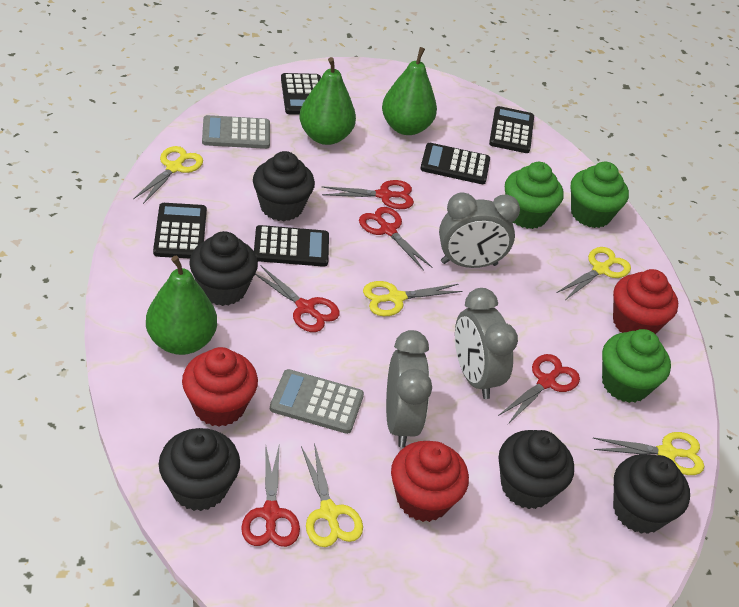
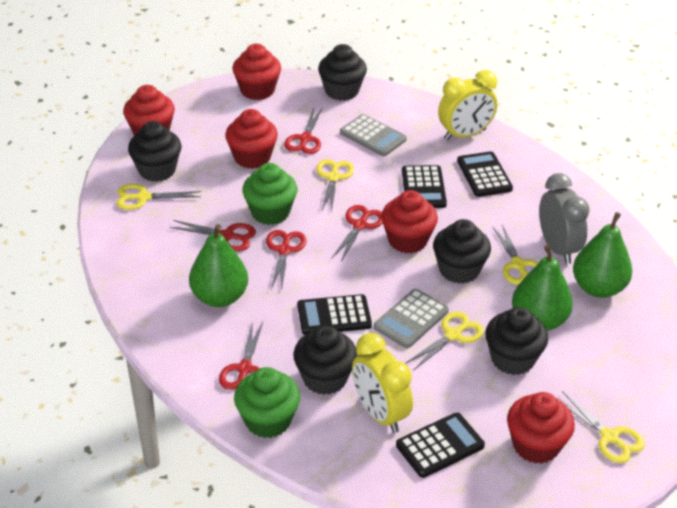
black calculator: 5 -> 4
green cupcake: 3 -> 2
grey clock: 3 -> 1
red cupcake: 3 -> 5
yellow clock: 0 -> 2

